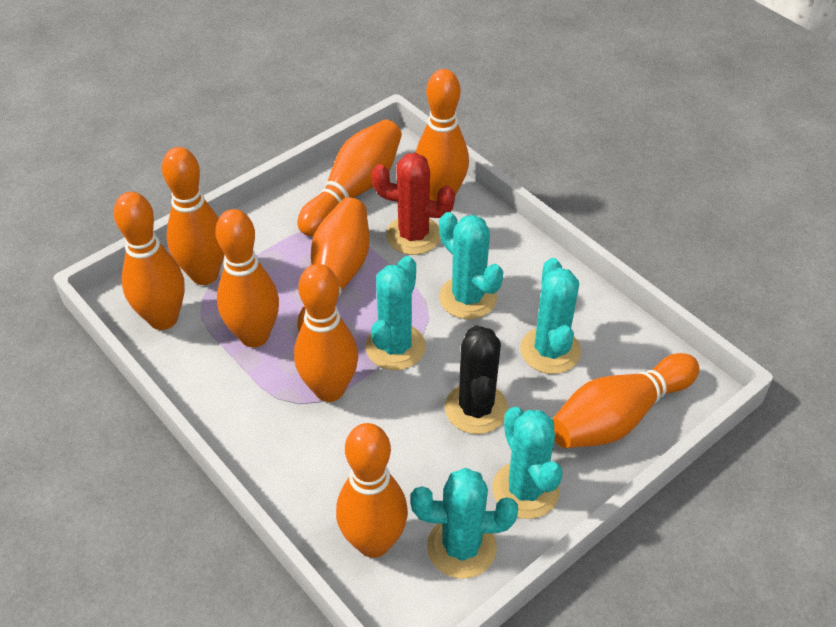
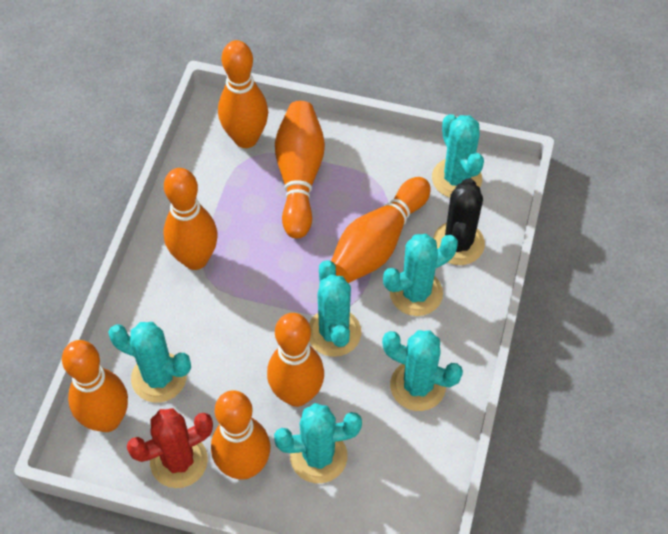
orange bowling pin: 9 -> 7
turquoise cactus: 5 -> 6

